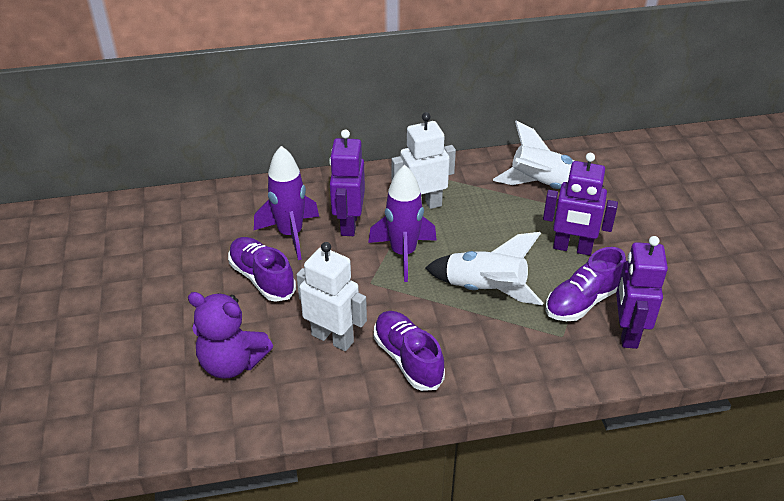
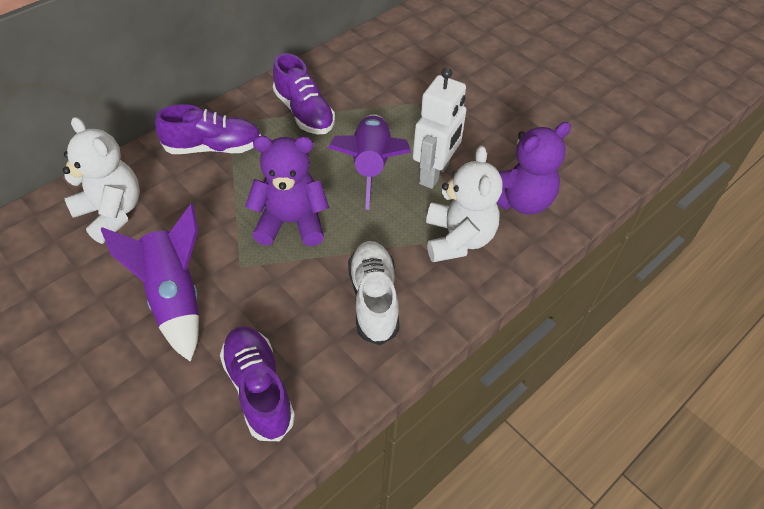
purple robot: 3 -> 0
purple teddy bear: 1 -> 2
white robot: 2 -> 1
white rocket: 2 -> 0
white shoe: 0 -> 1
white teddy bear: 0 -> 2

